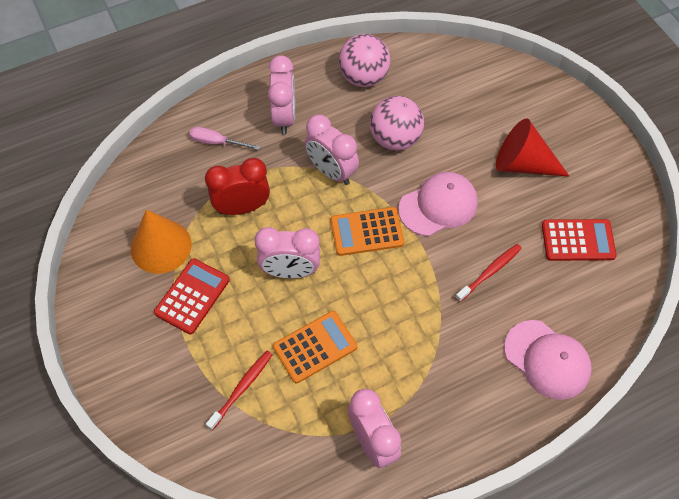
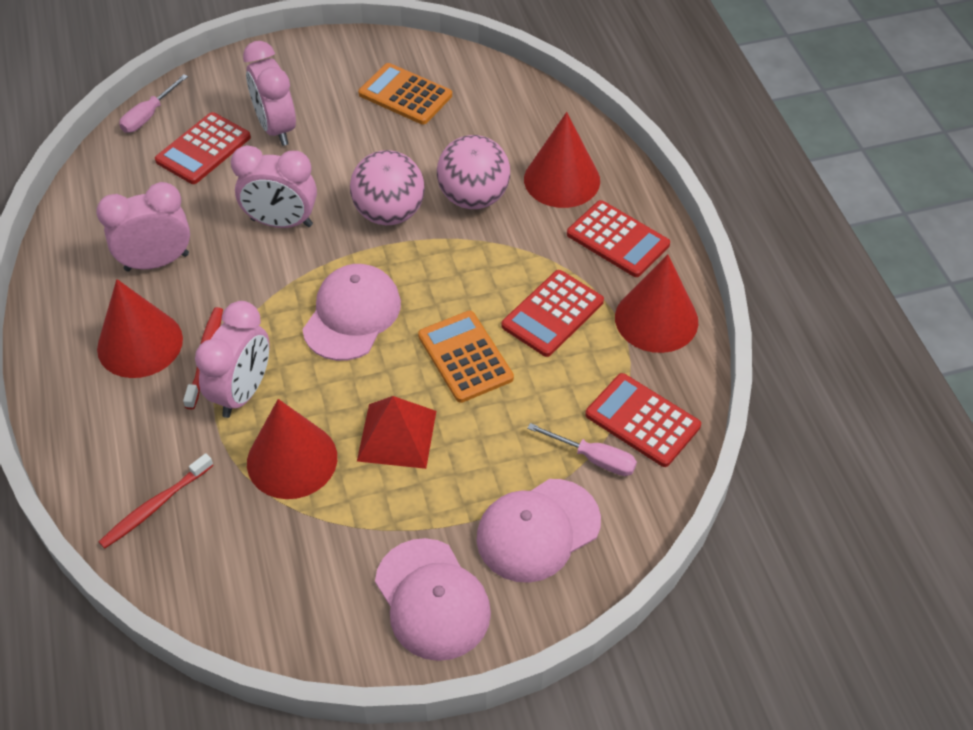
orange cone: 1 -> 0
pink cap: 2 -> 3
pink screwdriver: 1 -> 2
red calculator: 2 -> 4
red clock: 1 -> 0
red cone: 1 -> 4
red pyramid: 0 -> 1

